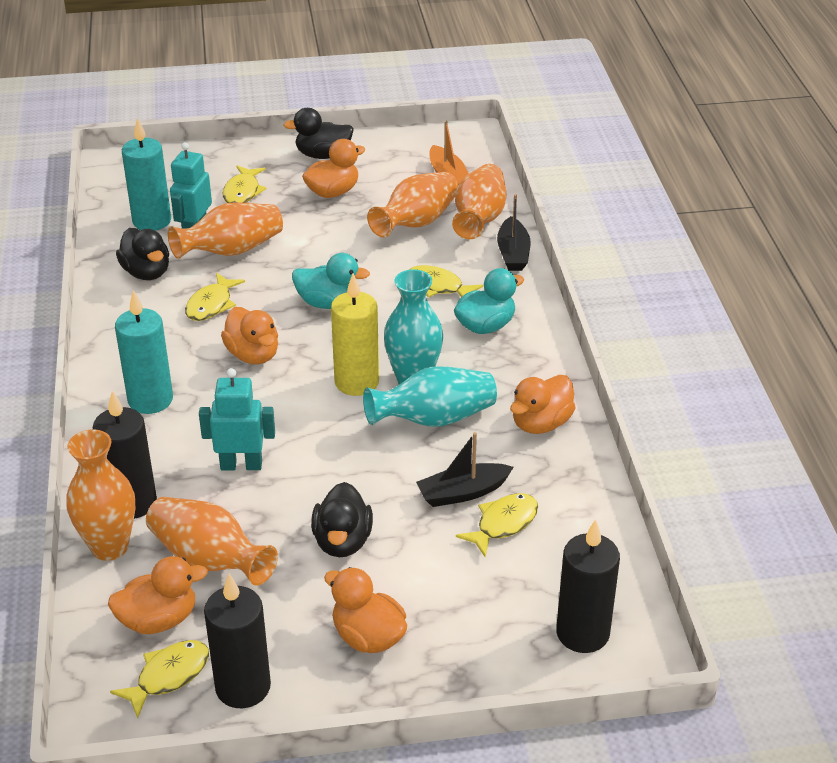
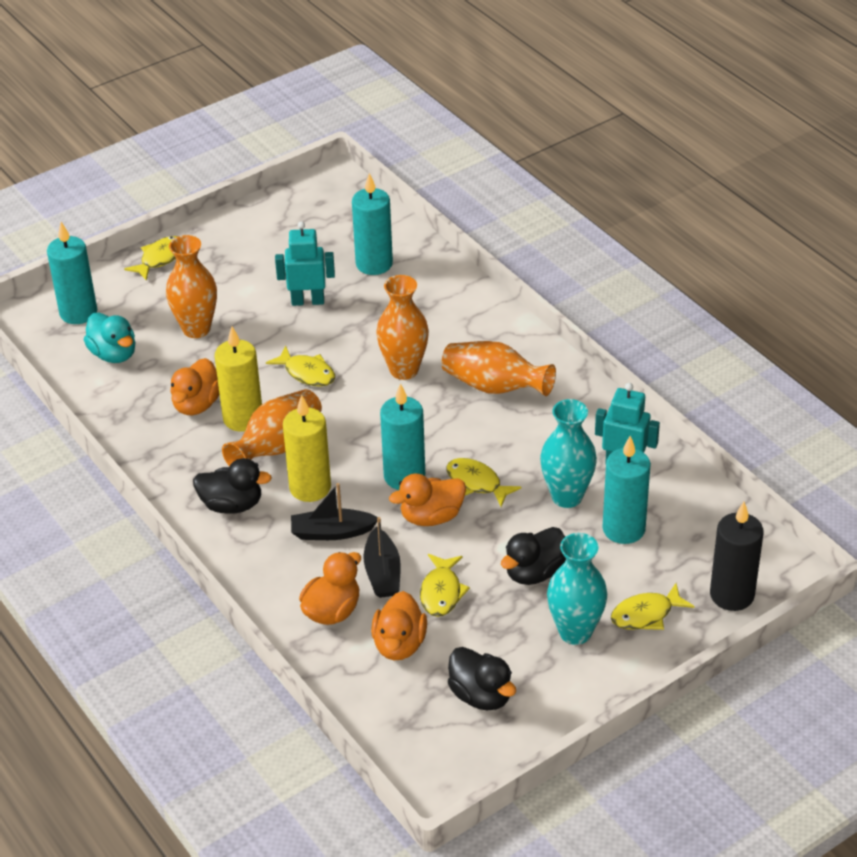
black candle: 3 -> 1
orange boat: 1 -> 0
orange duck: 5 -> 4
orange vase: 5 -> 4
turquoise candle: 2 -> 4
turquoise duck: 2 -> 1
yellow candle: 1 -> 2

